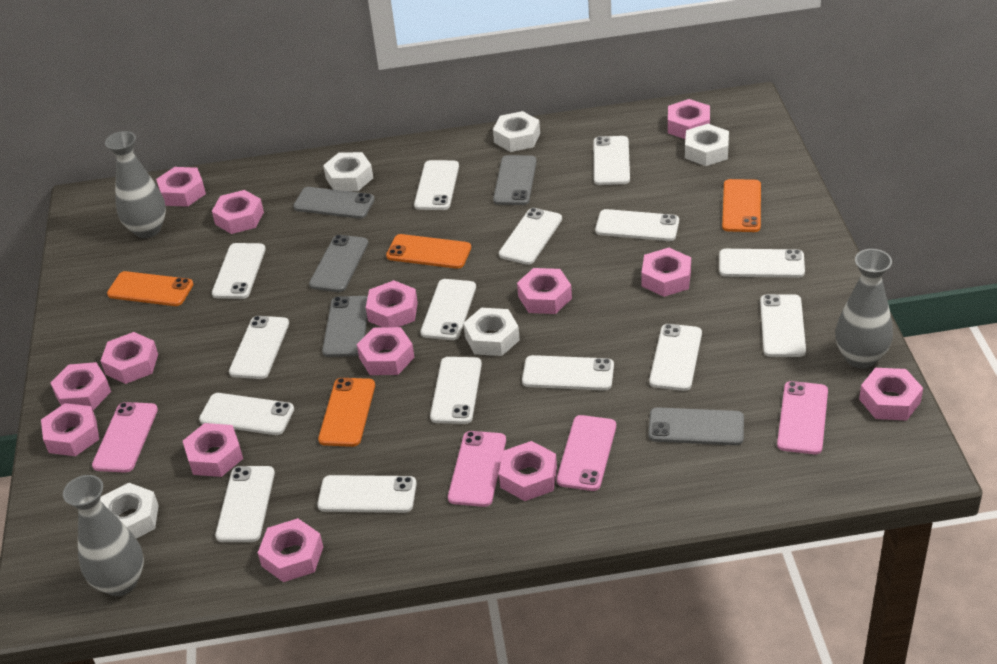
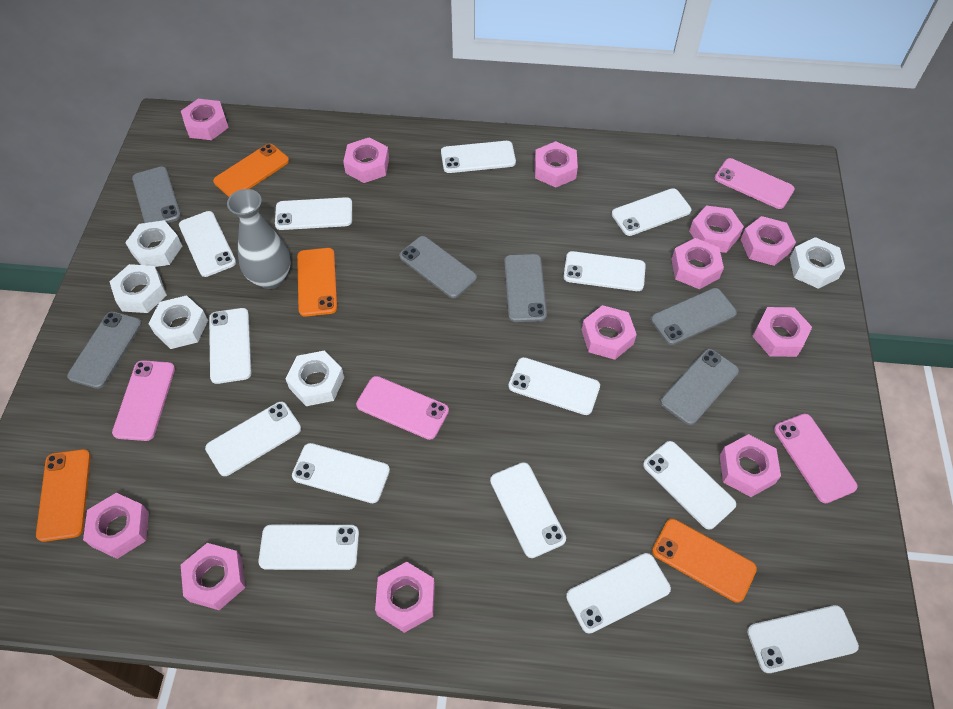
grey phone: 5 -> 6
grey vase: 3 -> 1
pink nut: 14 -> 12
white phone: 15 -> 14

